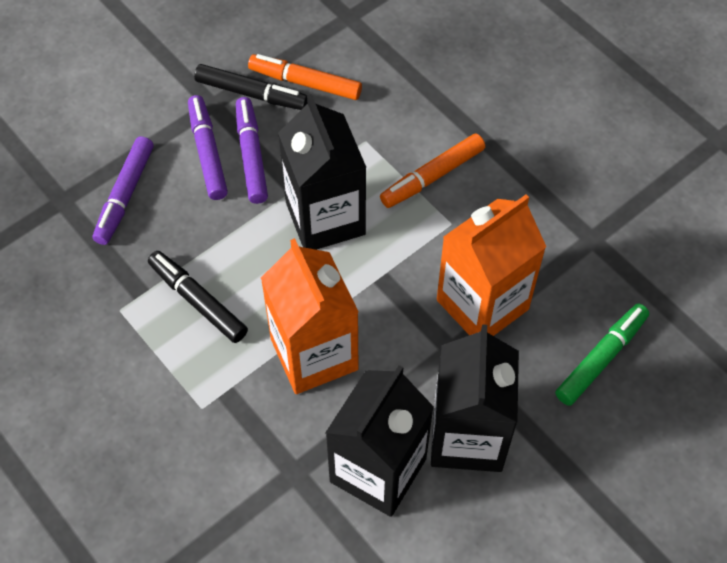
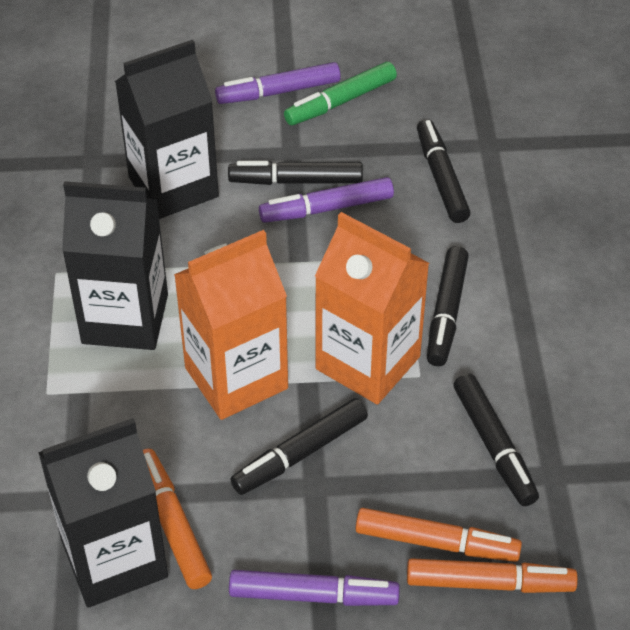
black marker: 2 -> 5
orange marker: 2 -> 3

